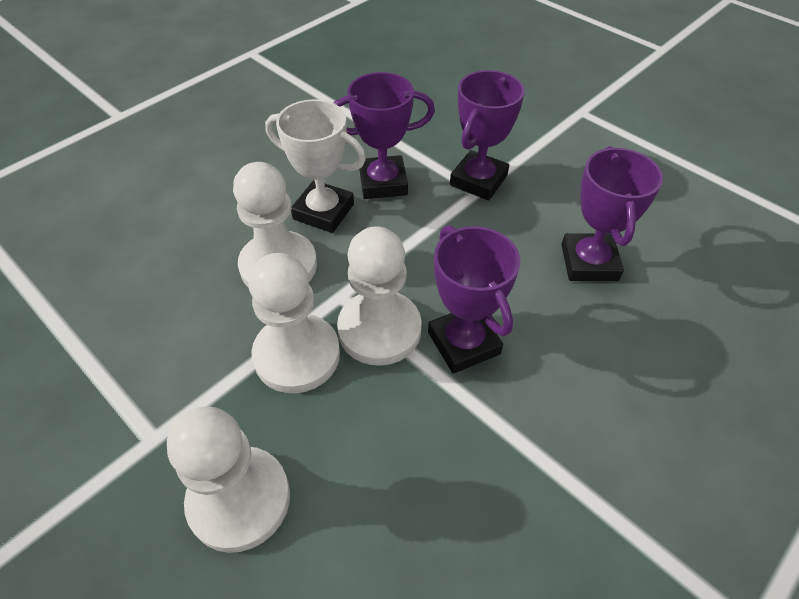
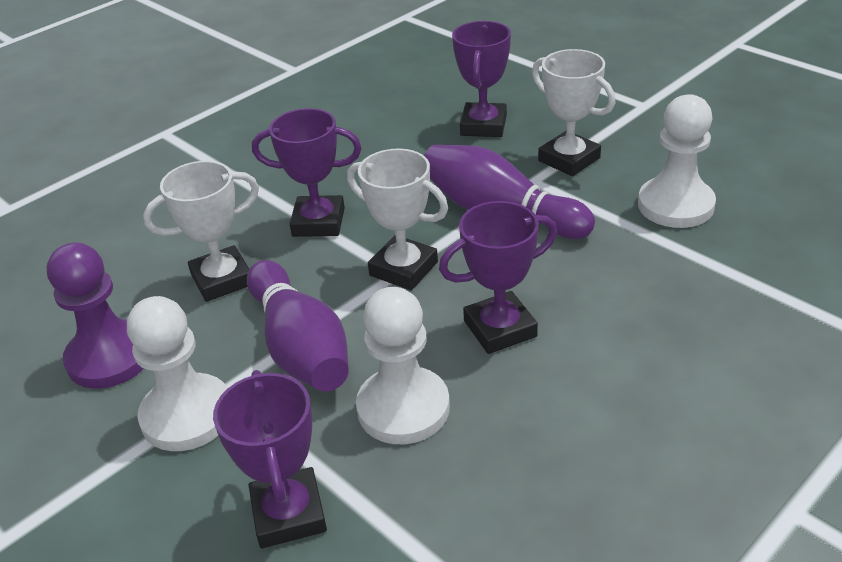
purple bowling pin: 0 -> 2
purple pawn: 0 -> 1
white pawn: 4 -> 3
white trophy: 1 -> 3

